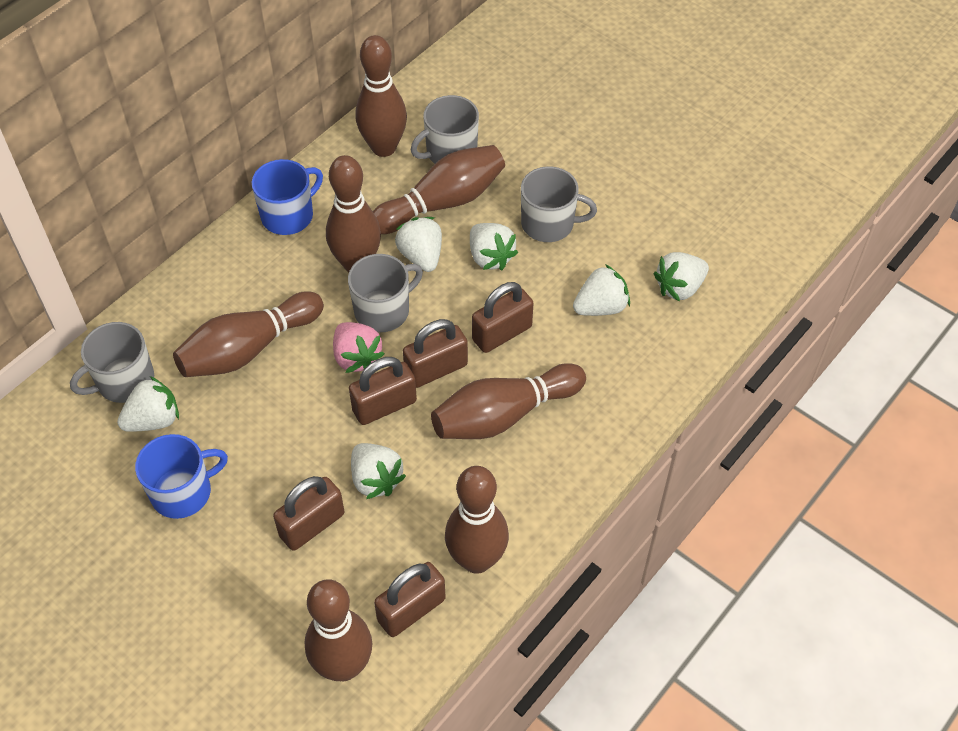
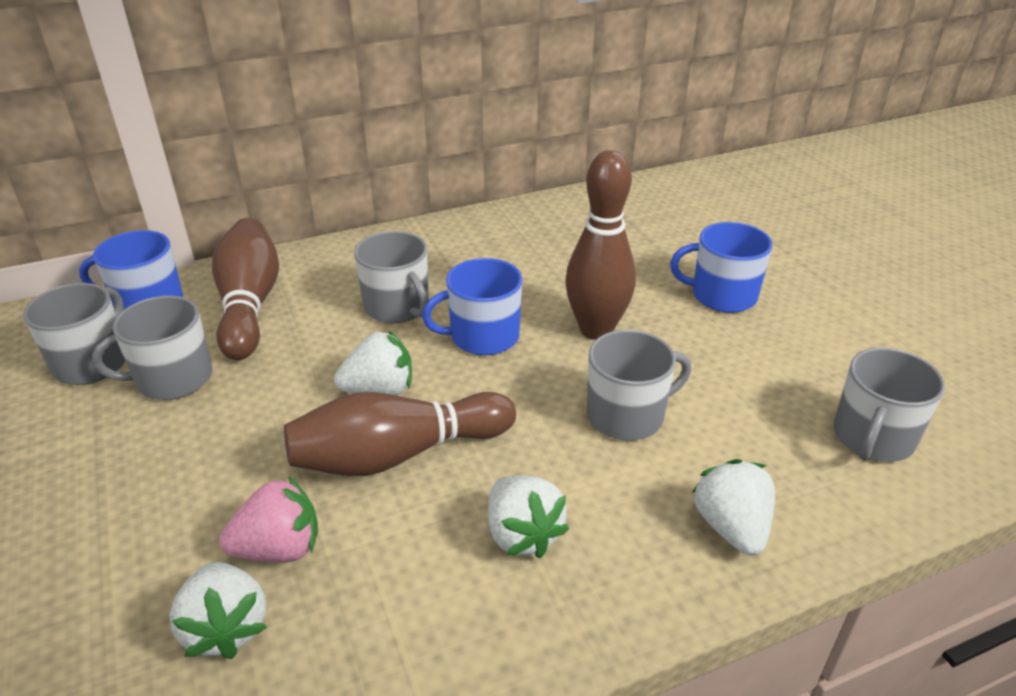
blue mug: 2 -> 3
brown bowling pin: 7 -> 3
brown padlock: 5 -> 0
grey mug: 4 -> 5
white strawberry: 6 -> 4

